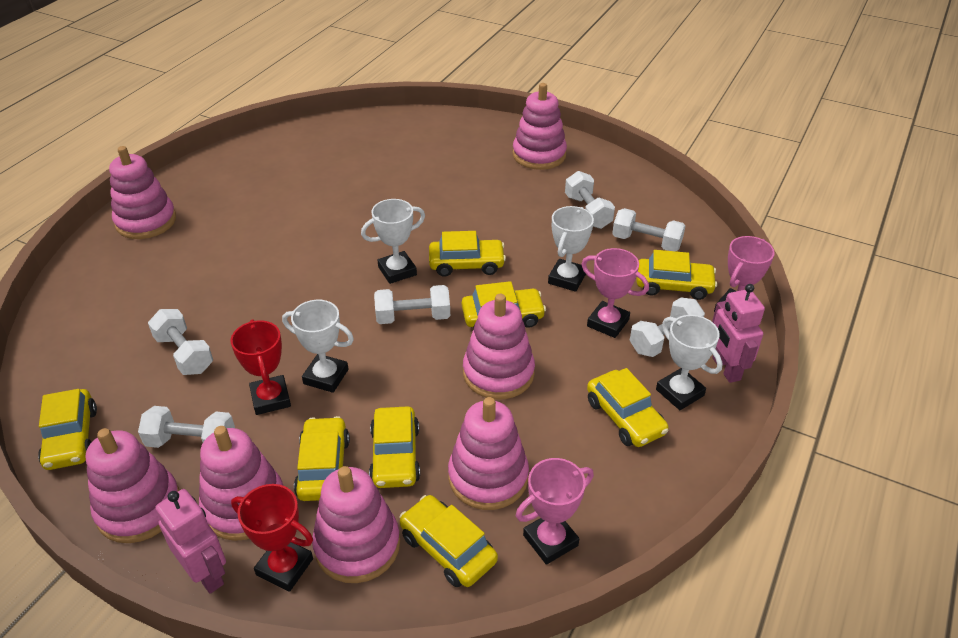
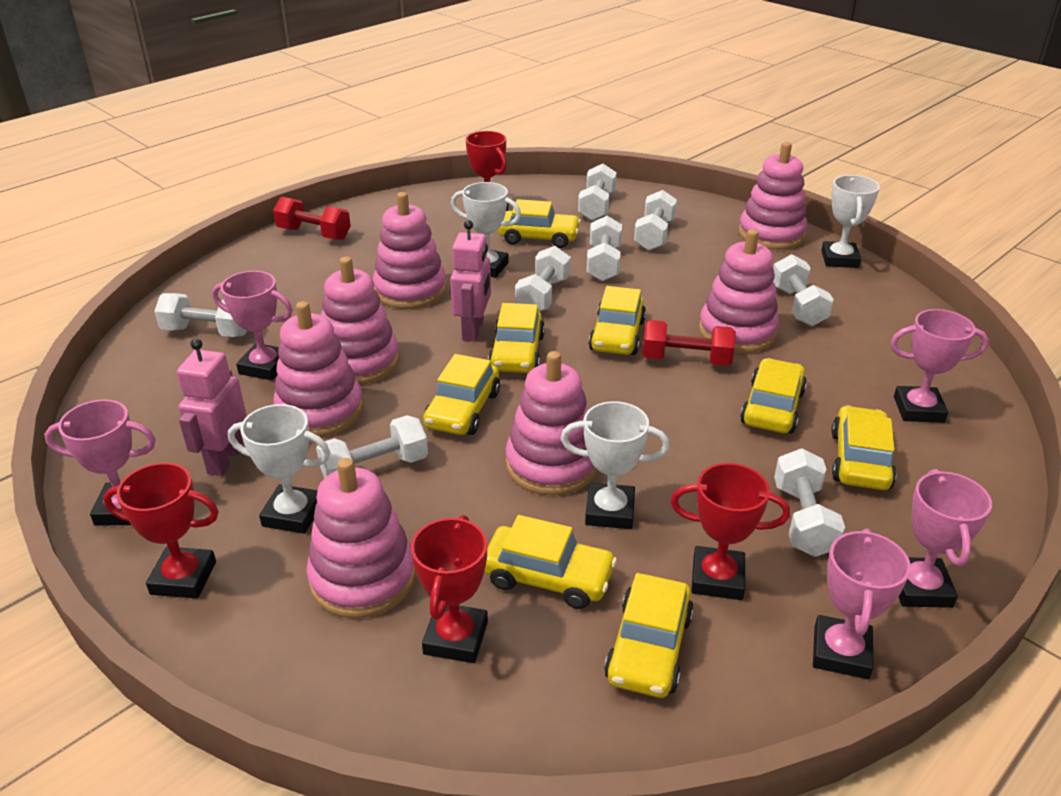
pink trophy: 3 -> 5
red dumbbell: 0 -> 2
red trophy: 2 -> 4
white dumbbell: 6 -> 8

